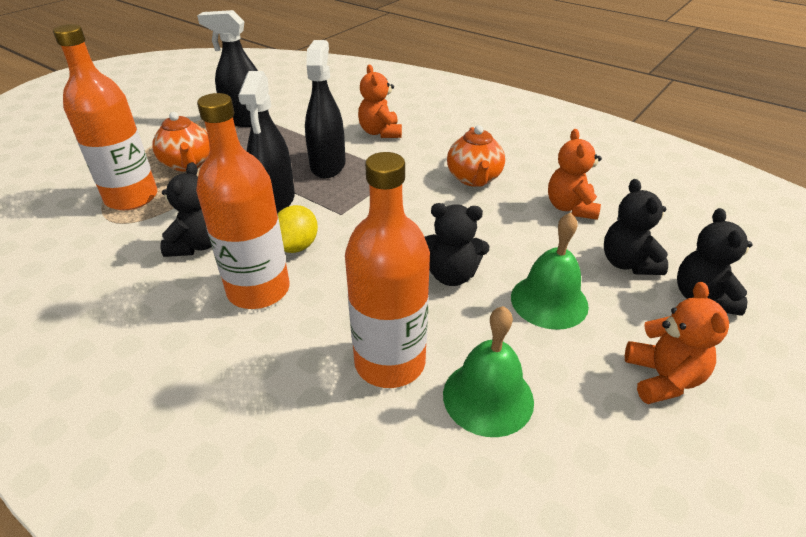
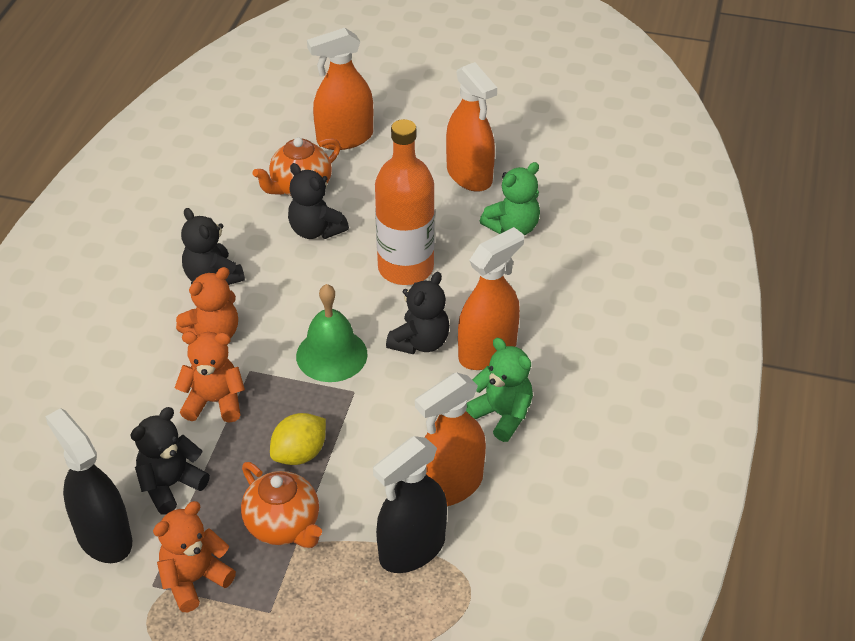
black spray bottle: 3 -> 2
green bell: 2 -> 1
green teddy bear: 0 -> 2
orange bottle: 3 -> 1
orange spray bottle: 0 -> 4

